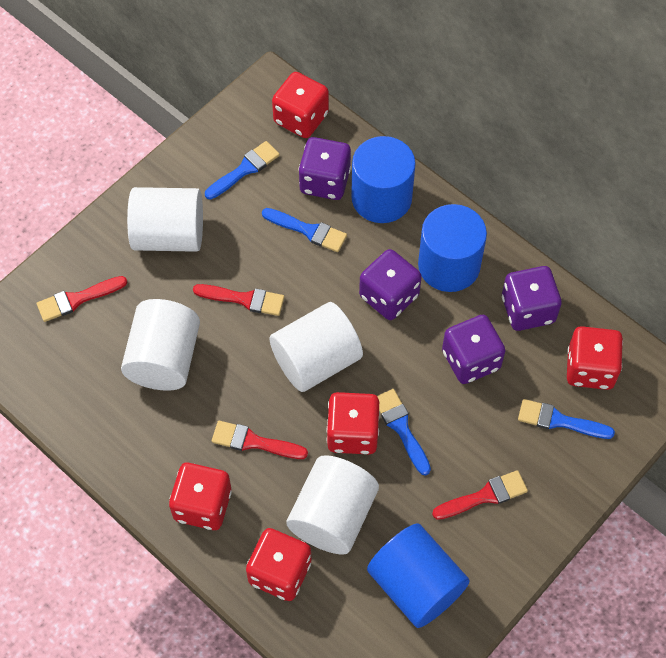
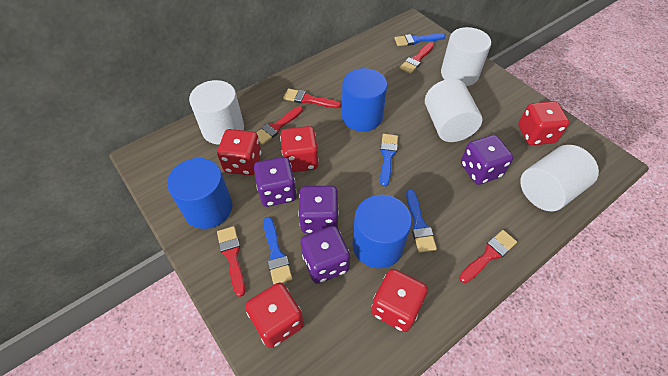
red brush: 4 -> 5

